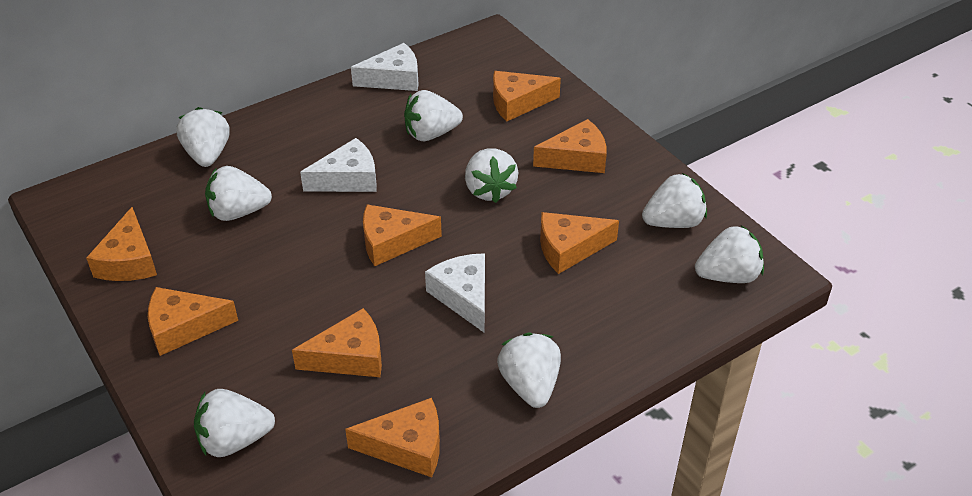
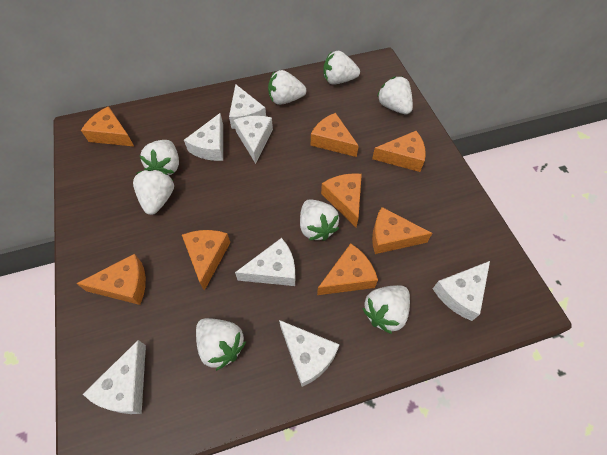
white cheese: 3 -> 7

